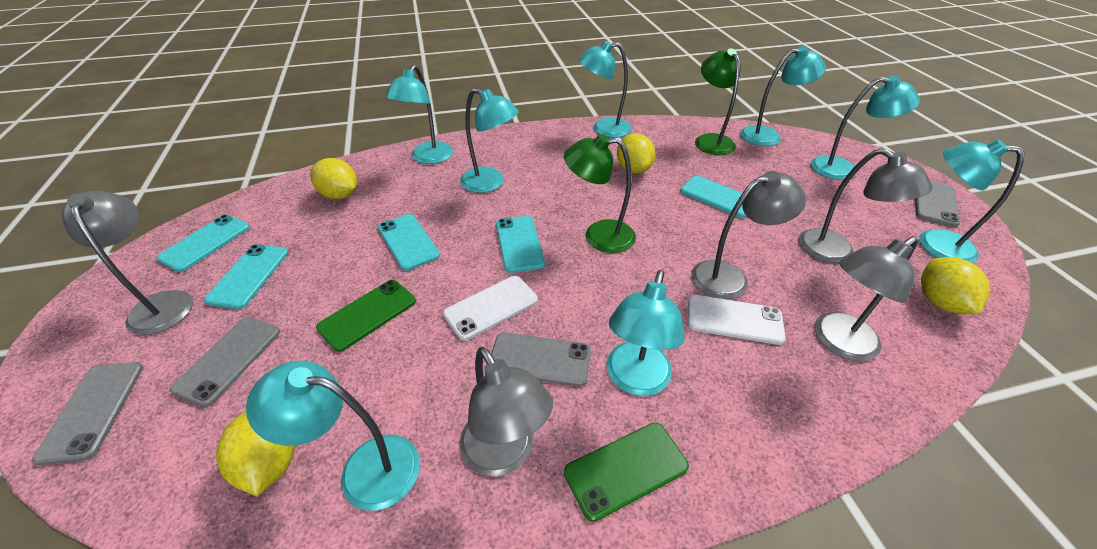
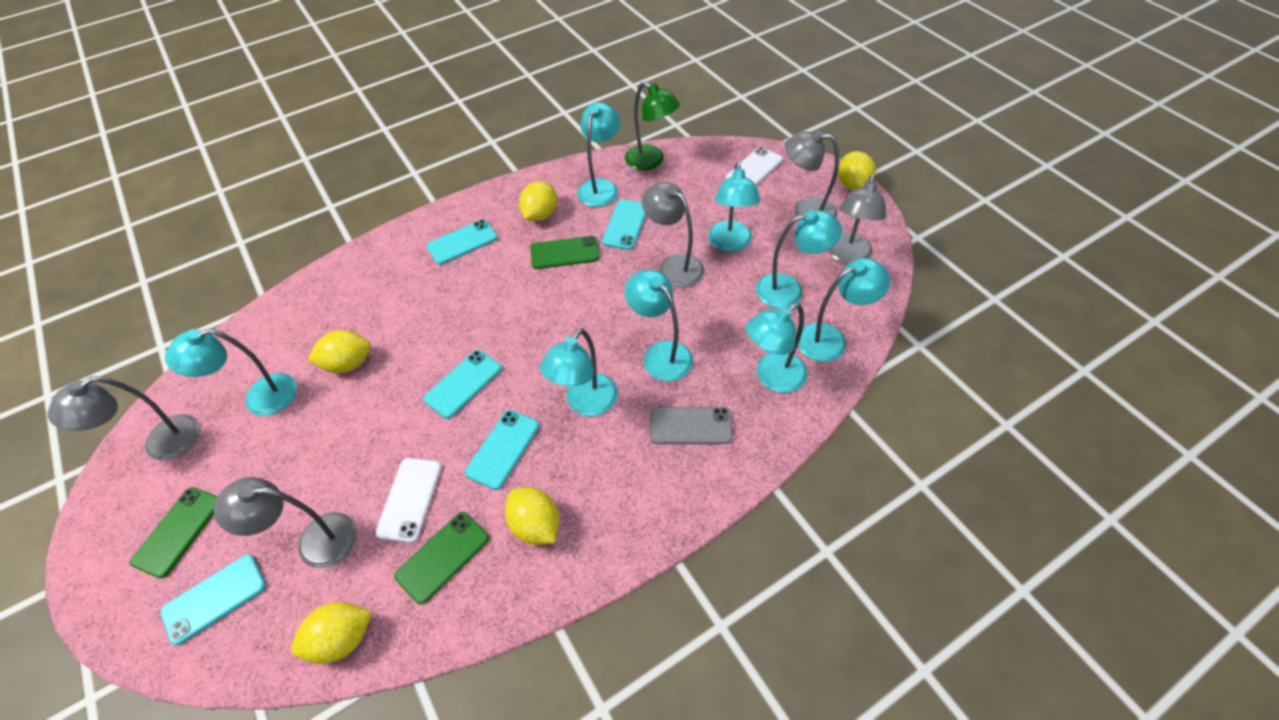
green lamp: 2 -> 1
green phone: 2 -> 3
grey phone: 4 -> 1
yellow lemon: 4 -> 5

